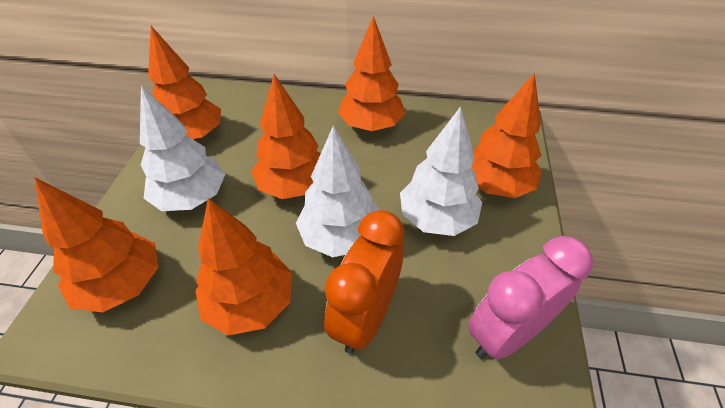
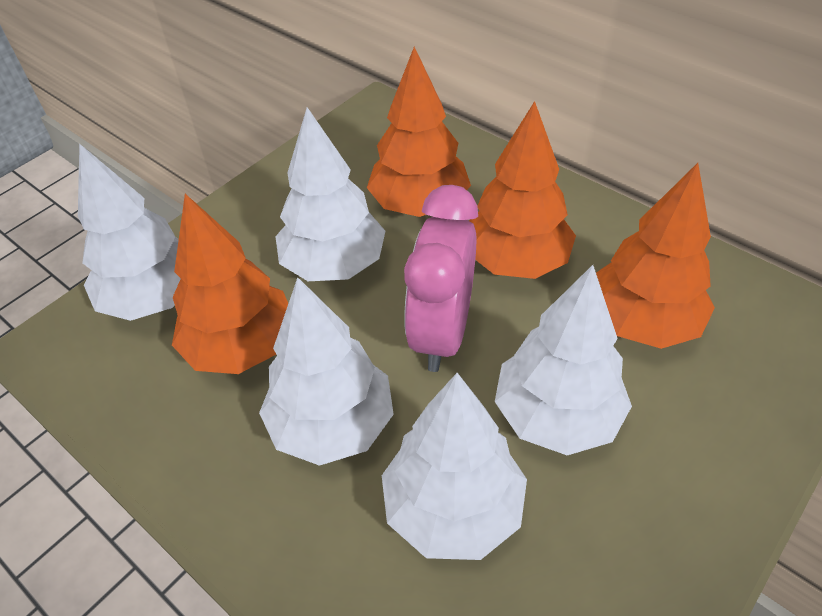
orange clock: 1 -> 0
orange tree: 6 -> 4
white tree: 3 -> 5

